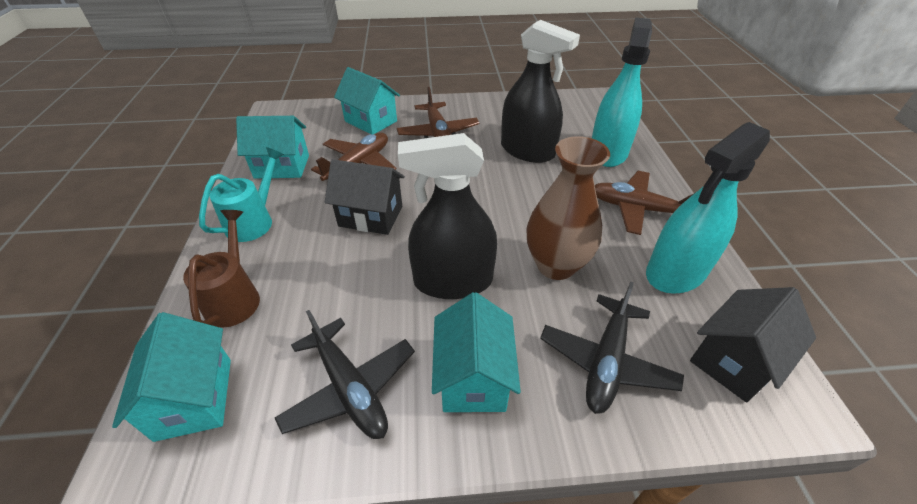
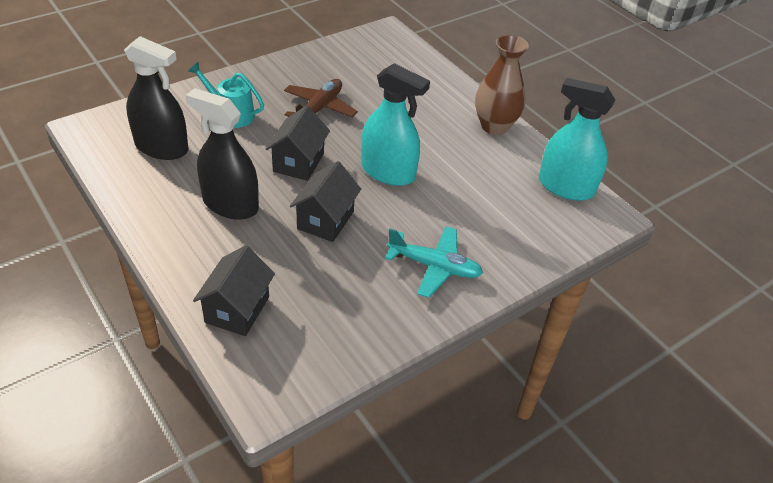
black house: 2 -> 3
black plane: 2 -> 0
brown plane: 3 -> 1
brown watering can: 1 -> 0
turquoise house: 4 -> 0
turquoise plane: 0 -> 1

